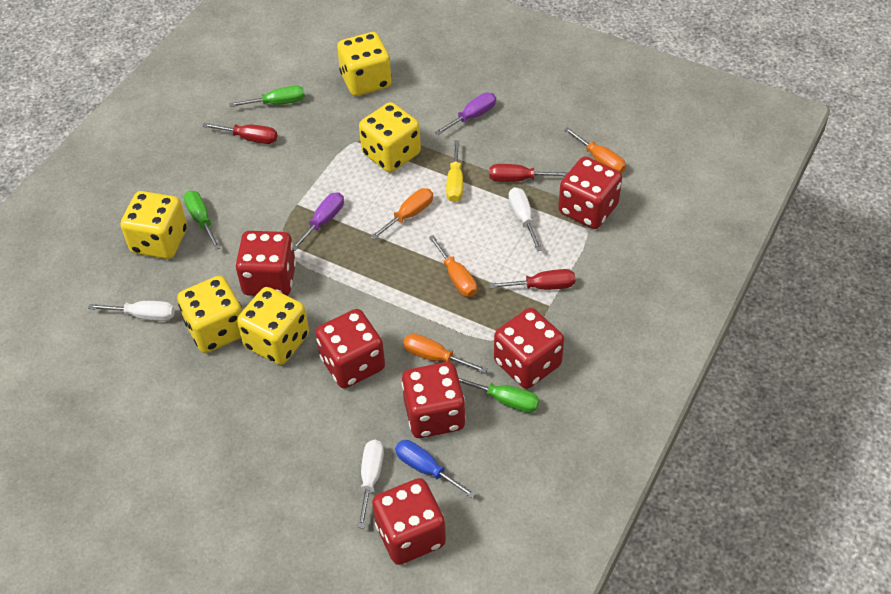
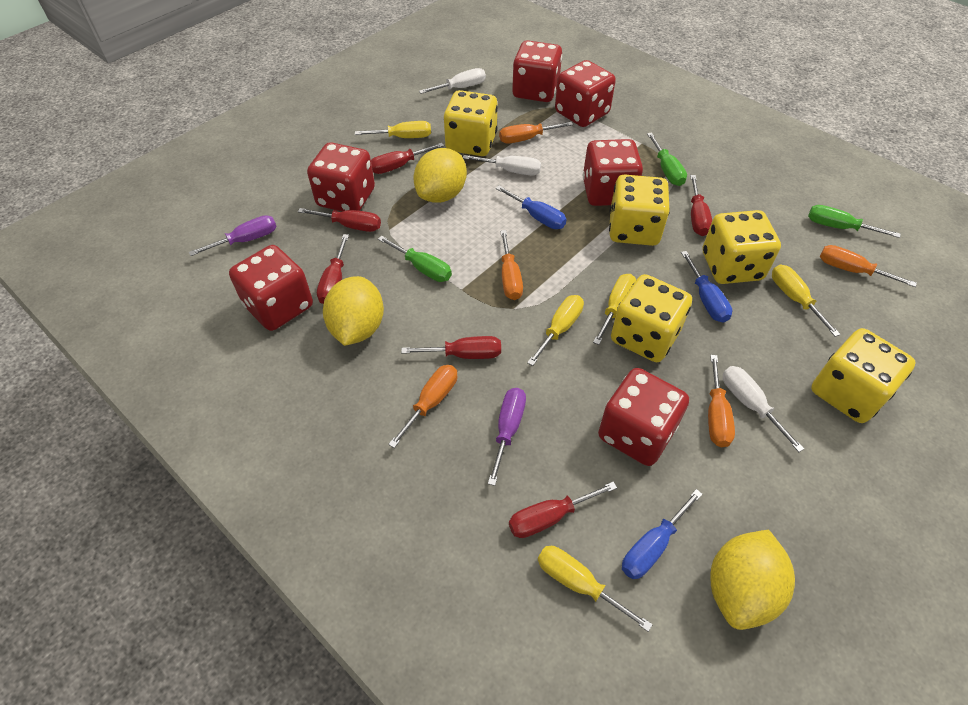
blue screwdriver: 1 -> 3
orange screwdriver: 4 -> 5
red screwdriver: 3 -> 6
yellow lemon: 0 -> 3
yellow screwdriver: 1 -> 5

